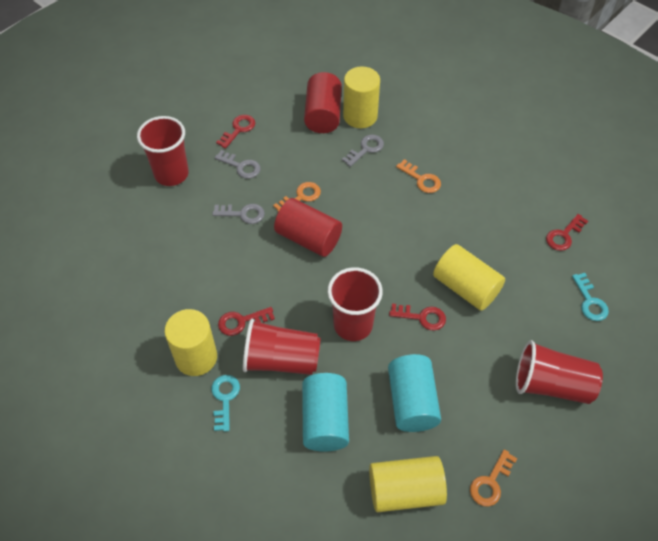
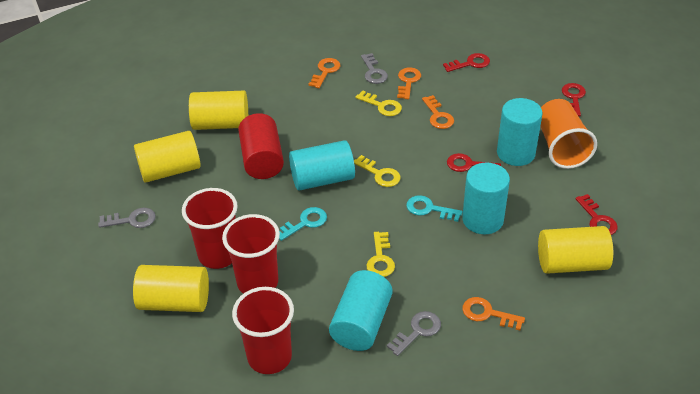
orange cup: 0 -> 1
orange key: 3 -> 4
red cup: 4 -> 3
red cylinder: 2 -> 1
turquoise cylinder: 2 -> 4
yellow key: 0 -> 3

